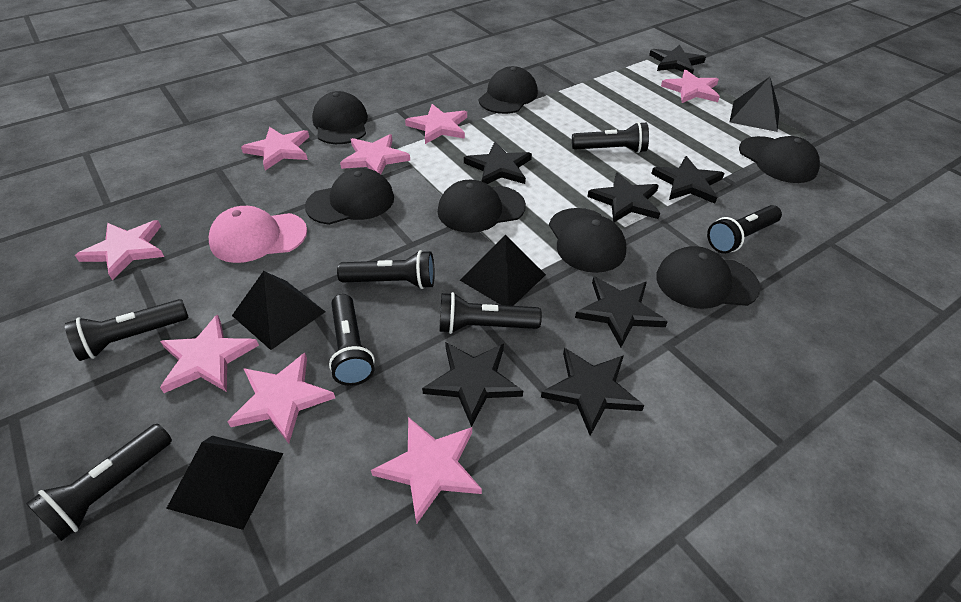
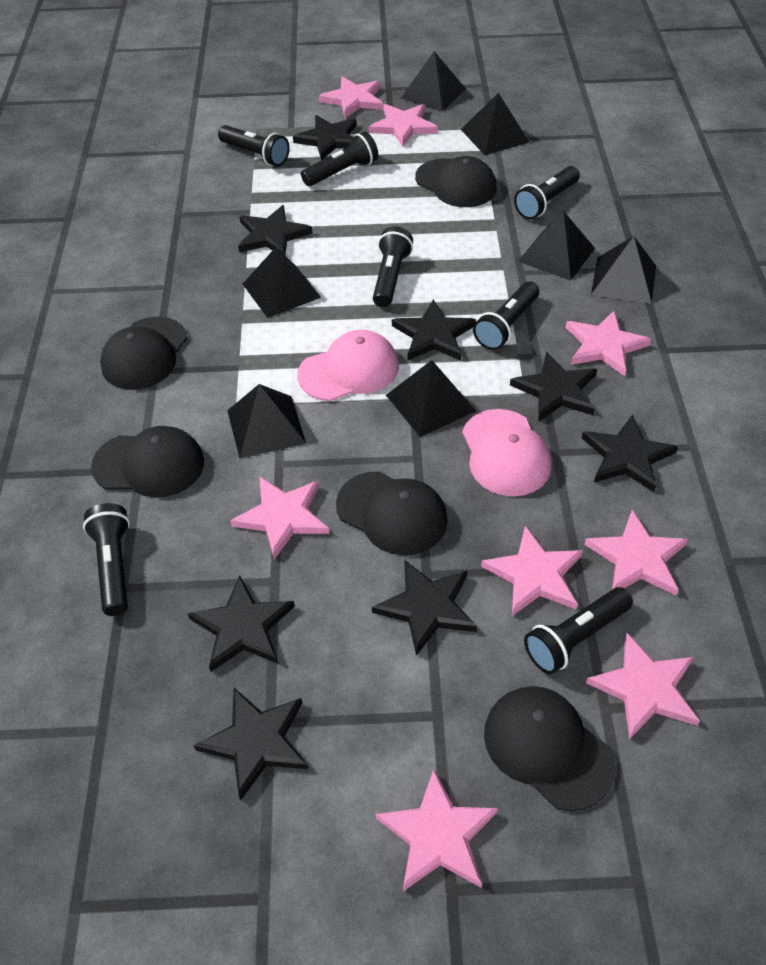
black cap: 7 -> 5
black pyramid: 4 -> 7
black star: 7 -> 8
pink cap: 1 -> 2

